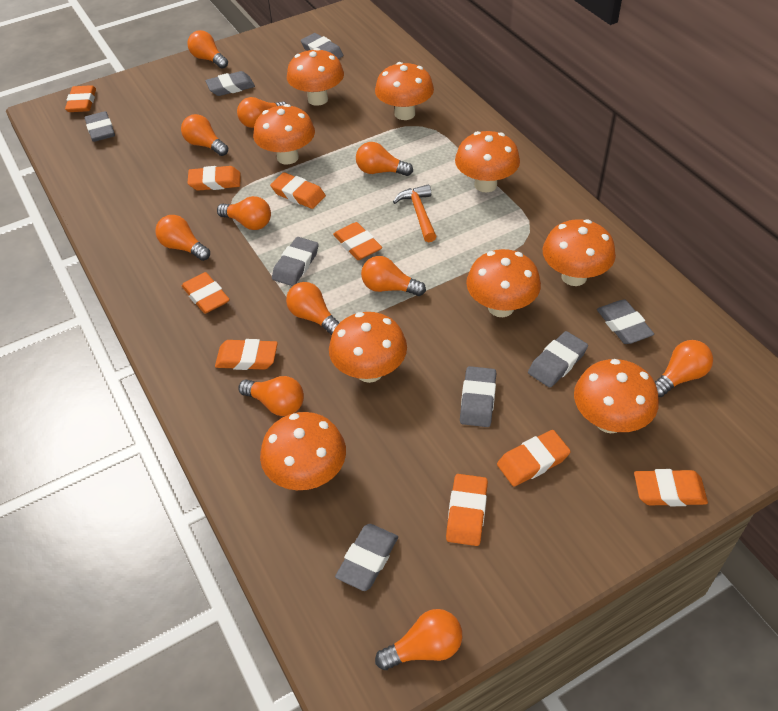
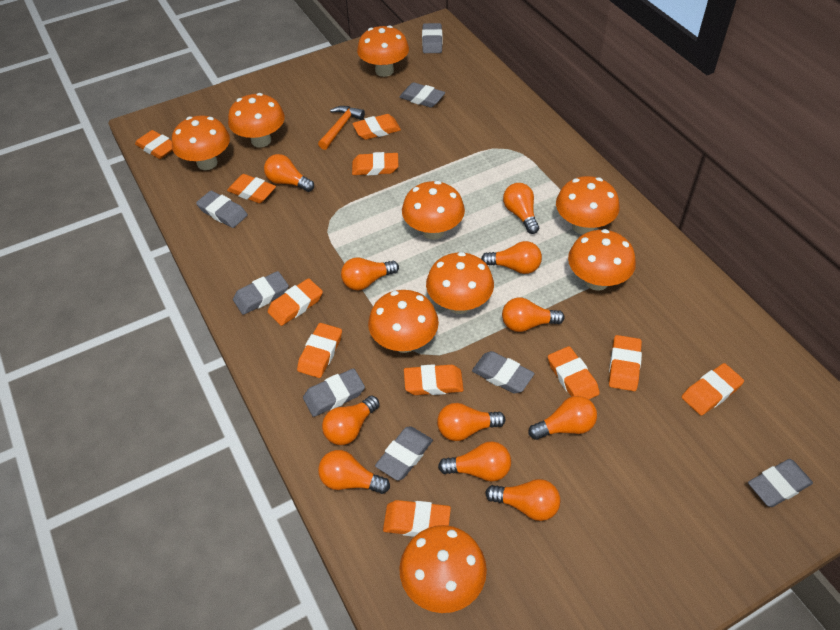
orange eraser: 9 -> 11

